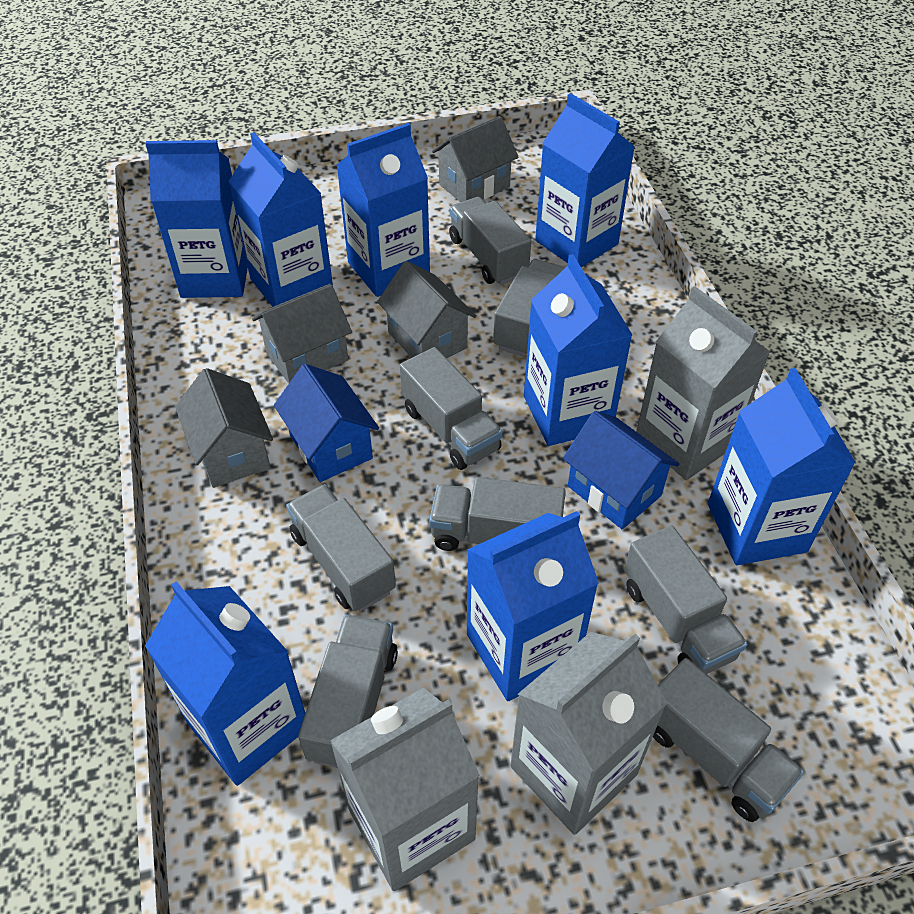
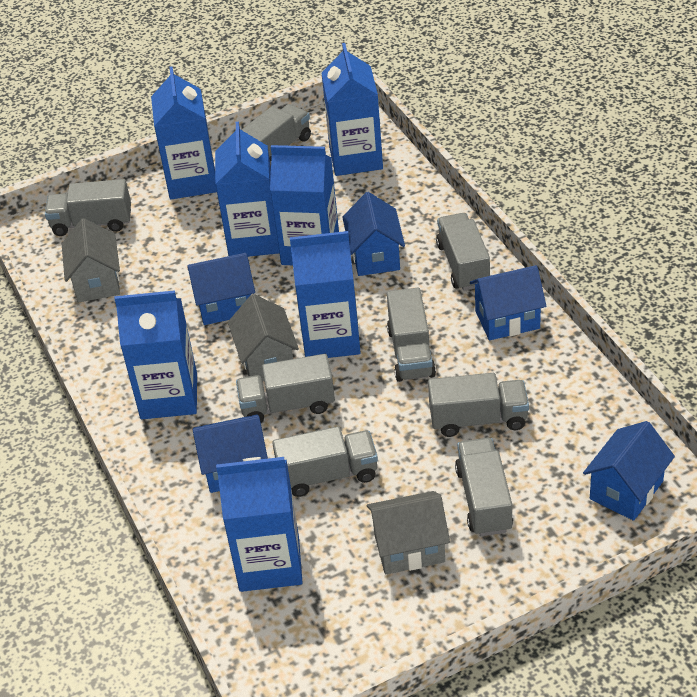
blue carton: 8 -> 7
blue house: 2 -> 5
grey carton: 3 -> 0
grey house: 4 -> 3

